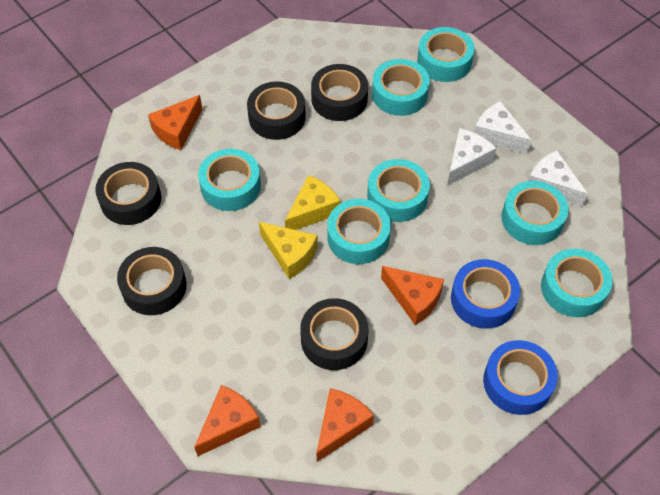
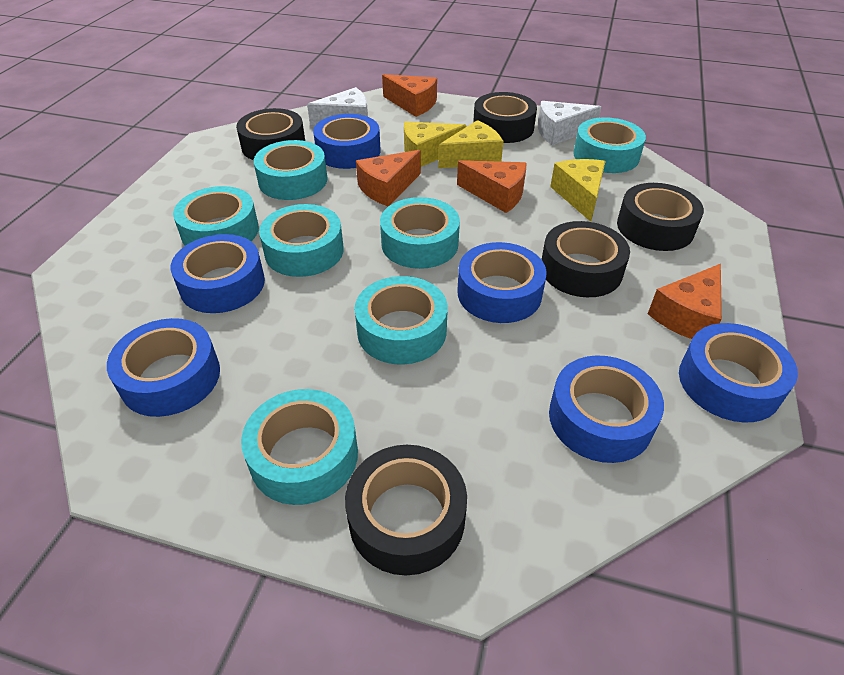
blue tape: 2 -> 6
white cheese: 3 -> 2
yellow cheese: 2 -> 3

